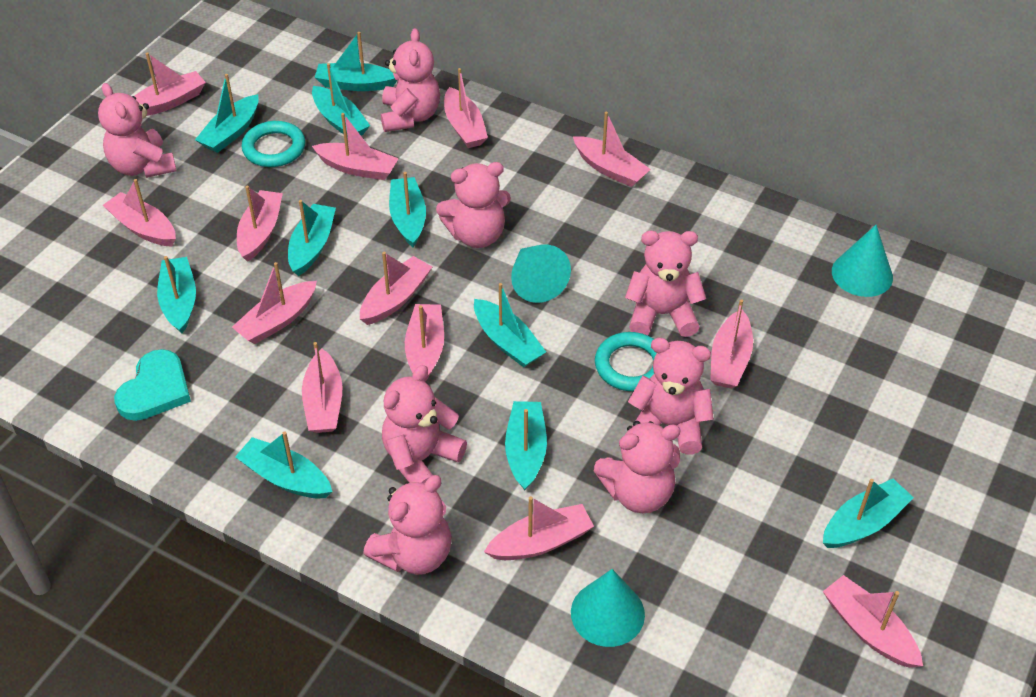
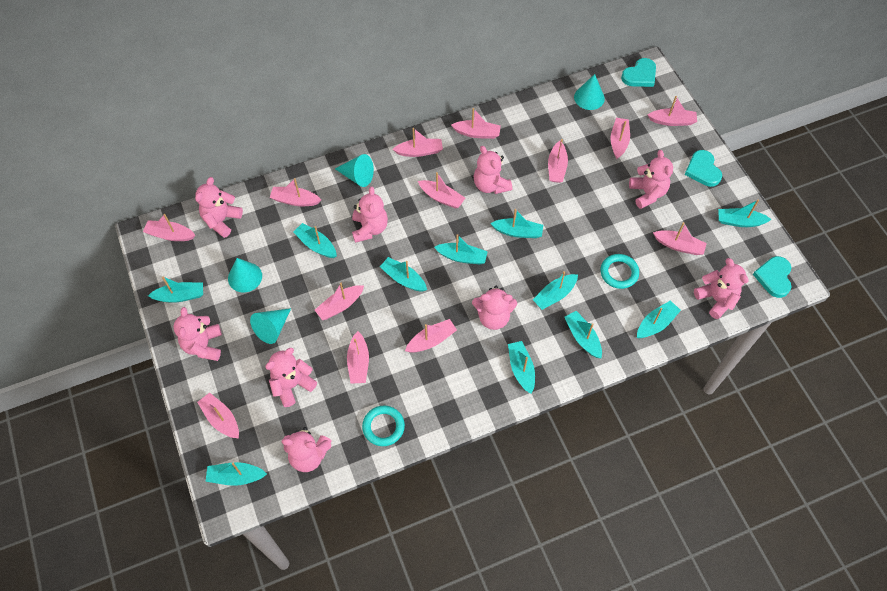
pink teddy bear: 8 -> 9
turquoise boat: 10 -> 11
turquoise cone: 3 -> 4
turquoise heart: 1 -> 3

